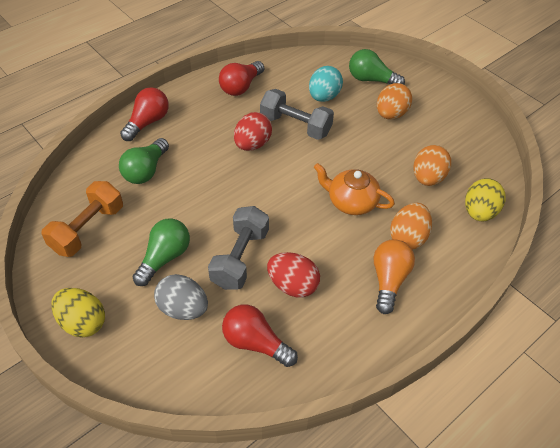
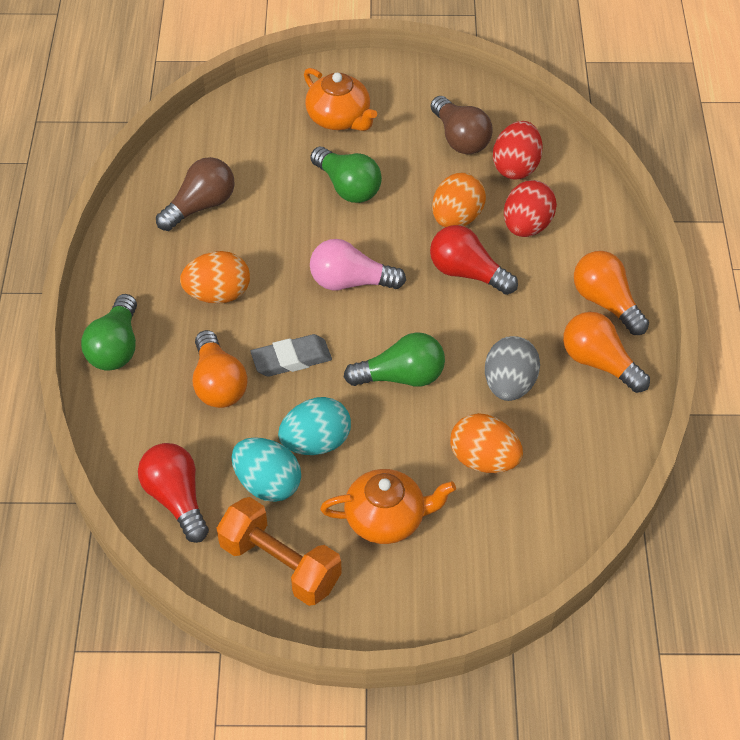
brown light bulb: 0 -> 2
grey dumbbell: 2 -> 0
grey eraser: 0 -> 1
orange light bulb: 1 -> 3
orange teapot: 1 -> 2
pink light bulb: 0 -> 1
red light bulb: 3 -> 2
turquoise egg: 1 -> 2
yellow egg: 2 -> 0

